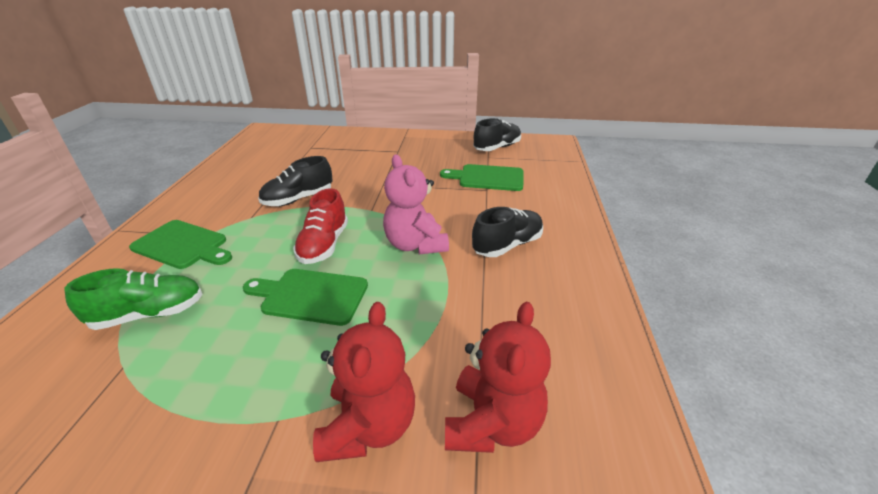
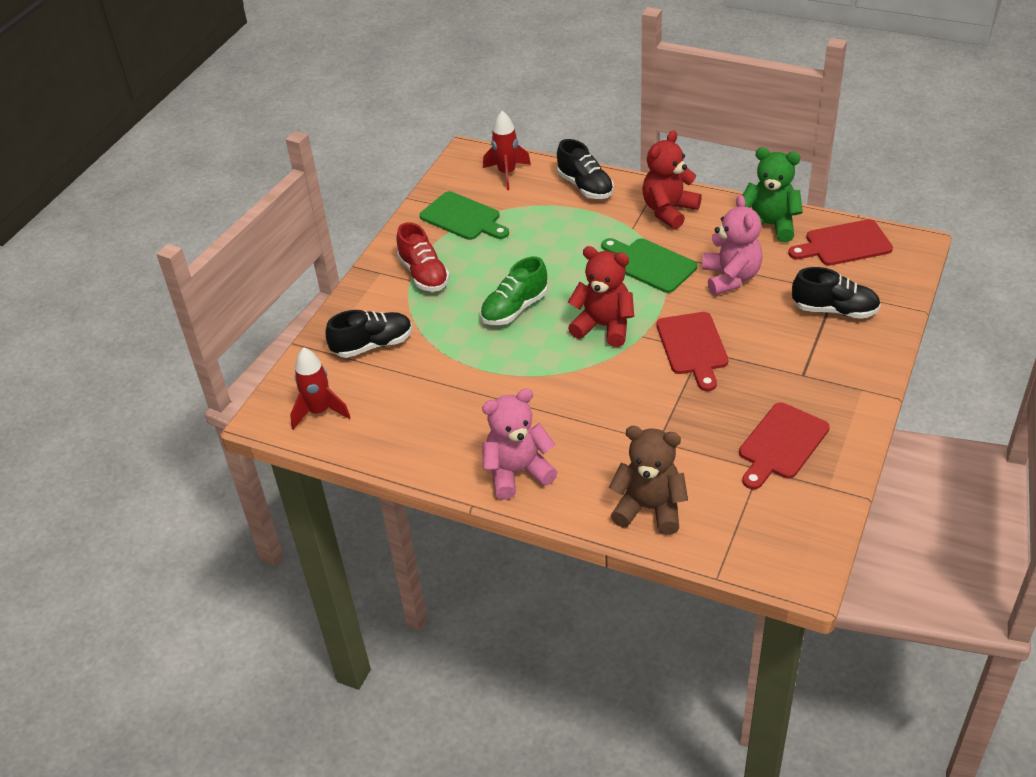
brown teddy bear: 0 -> 1
green cutting board: 3 -> 2
green teddy bear: 0 -> 1
pink teddy bear: 1 -> 2
red cutting board: 0 -> 3
red rocket: 0 -> 2

